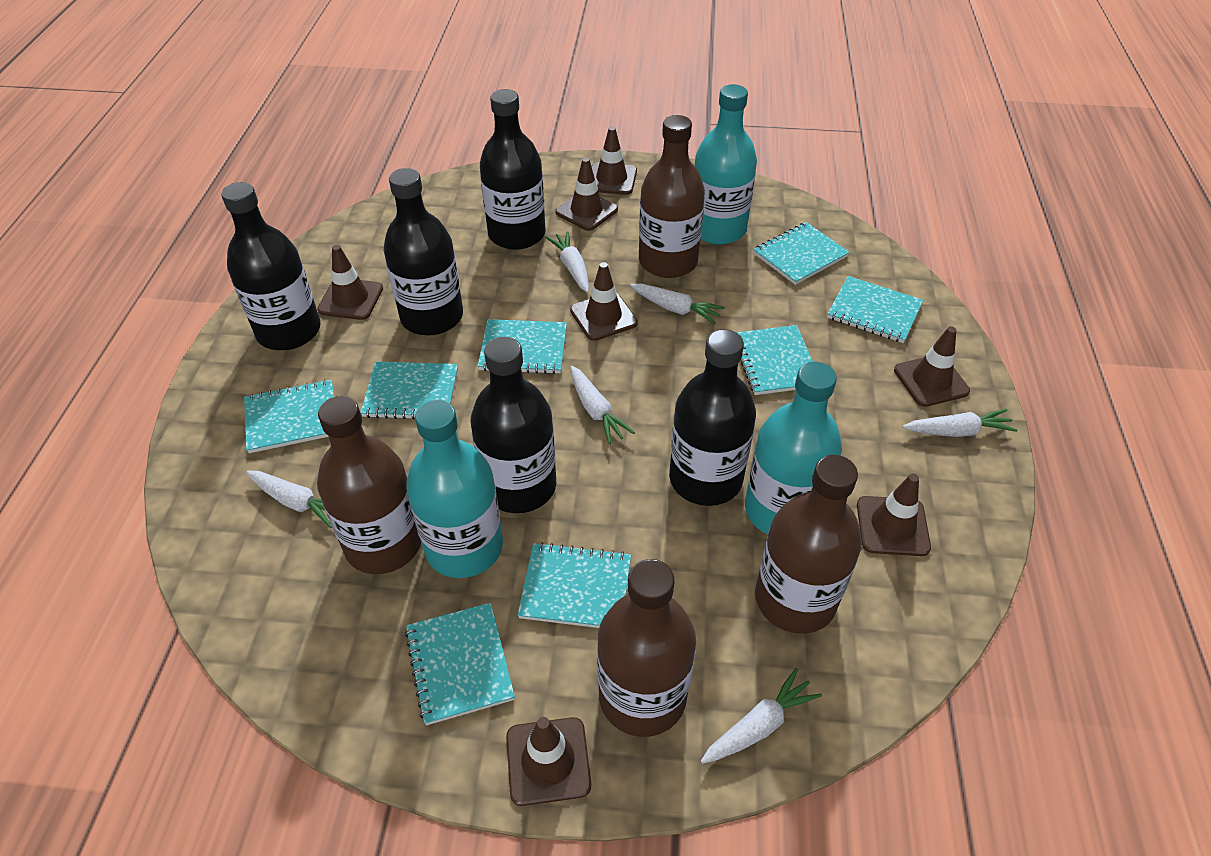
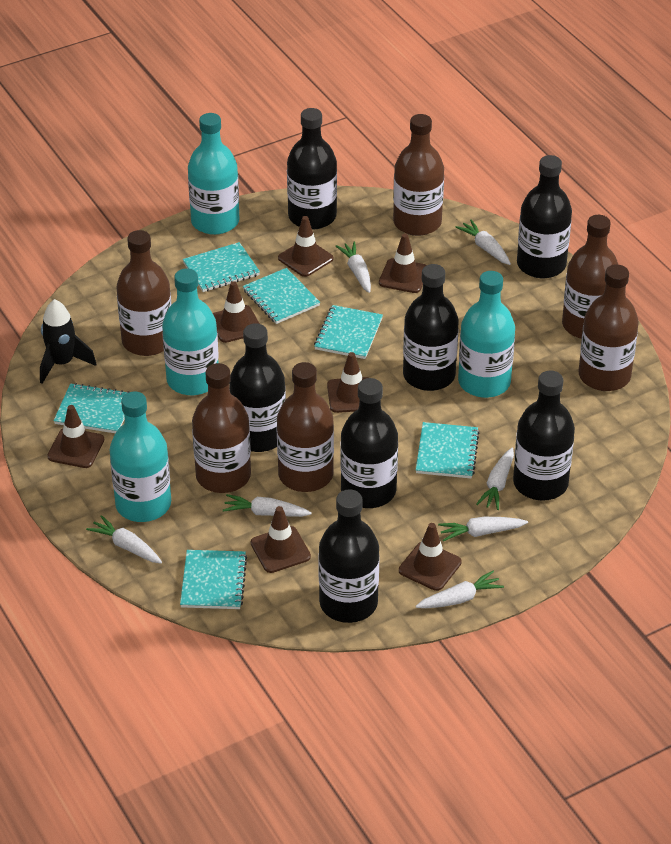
black bottle: 5 -> 7
black rocket: 0 -> 1
brown bottle: 4 -> 6
turquoise bottle: 3 -> 4
turquoise notebook: 8 -> 6
white carrot: 6 -> 7

